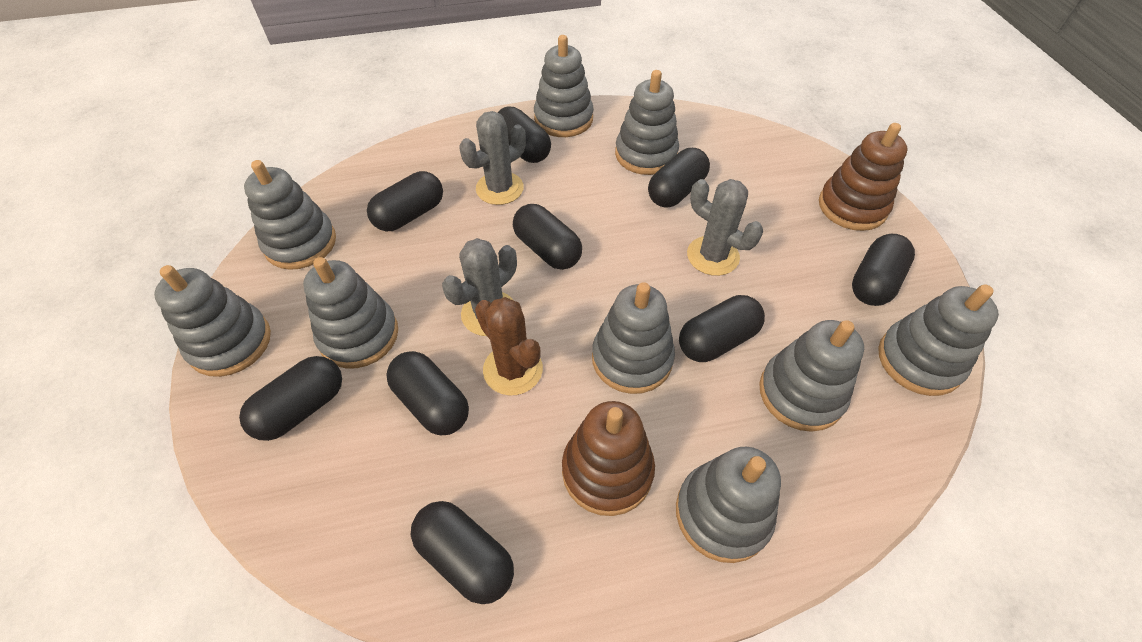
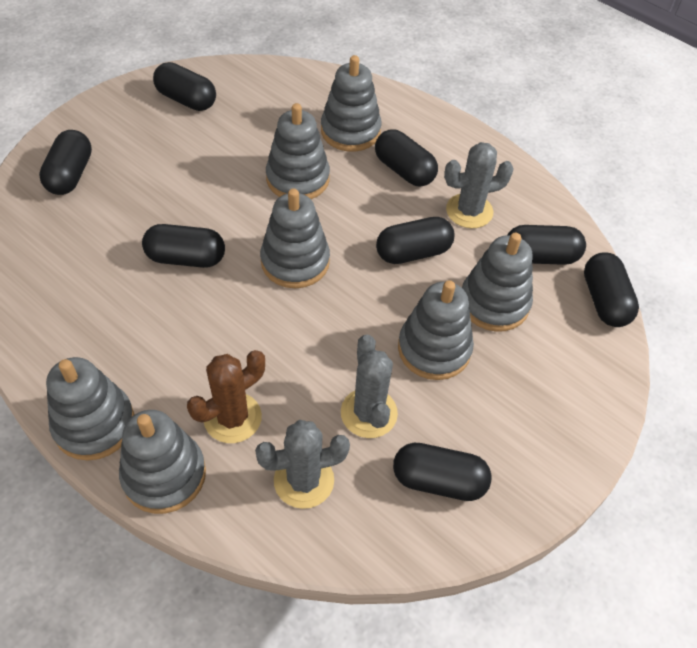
black capsule: 9 -> 8
brown stacking toy: 2 -> 0
grey stacking toy: 9 -> 7

